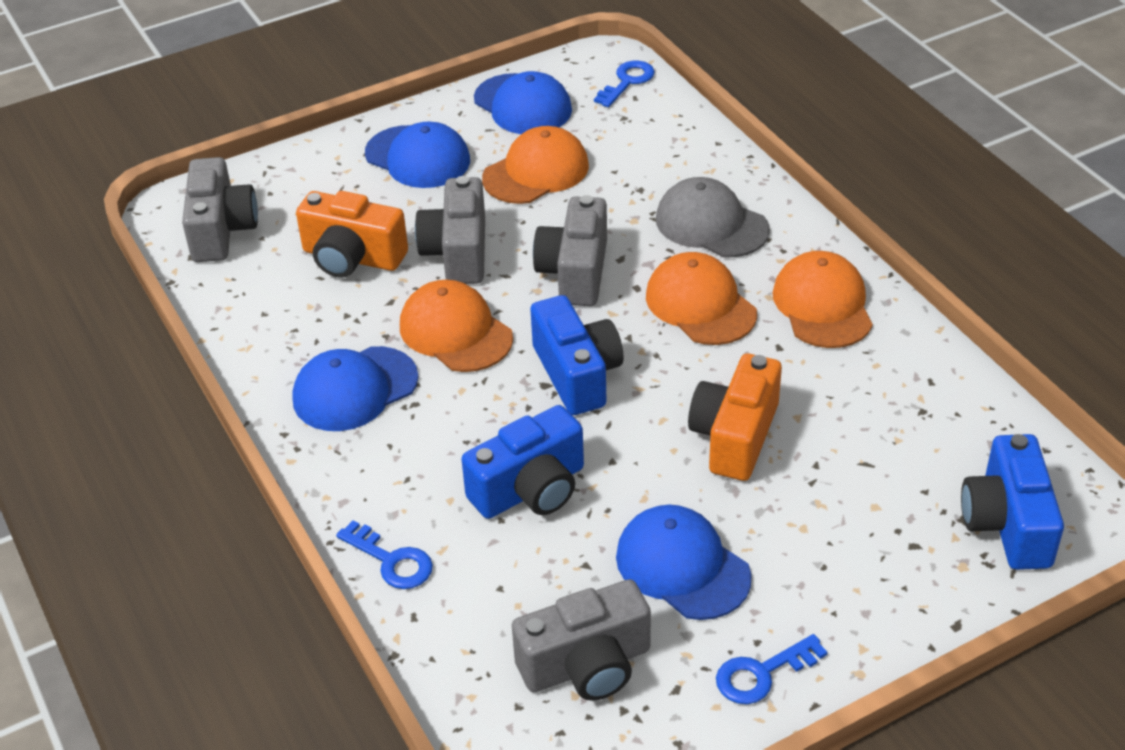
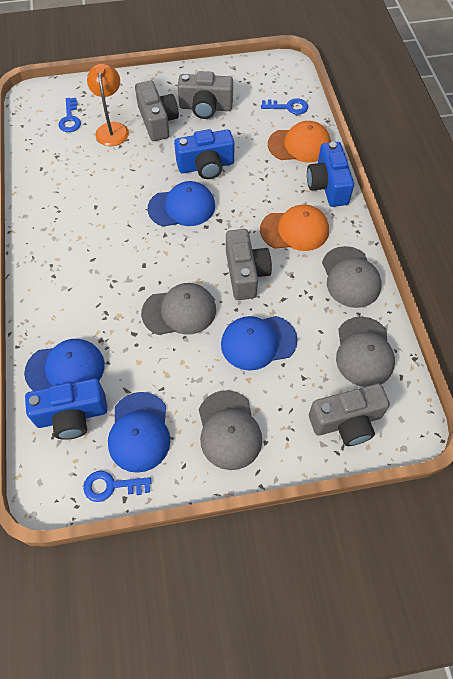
grey cap: 1 -> 4
orange camera: 2 -> 0
orange cap: 4 -> 2
orange lamp: 0 -> 1

